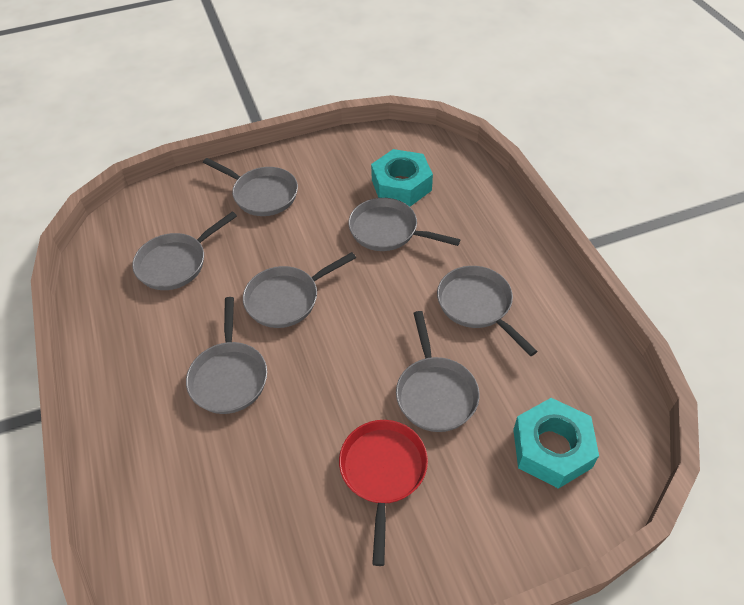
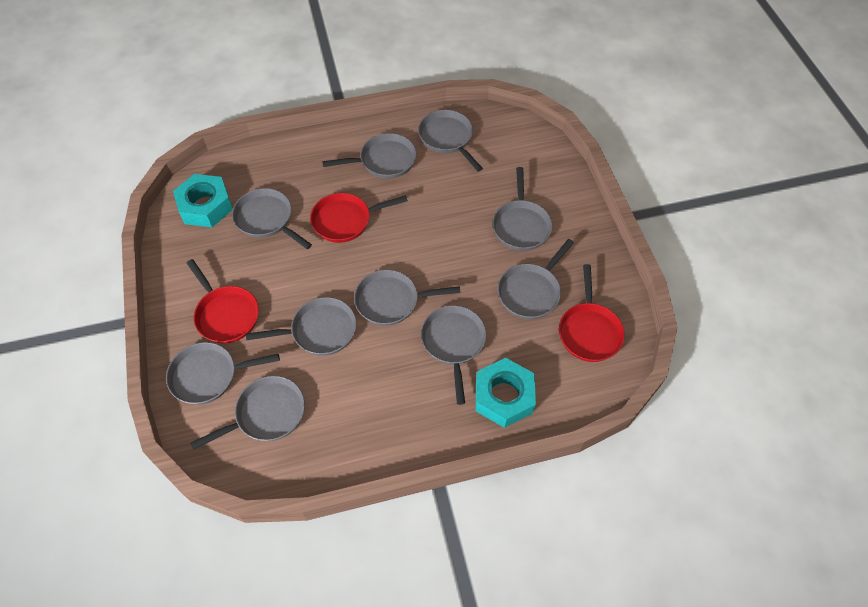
grey pan: 7 -> 10
red pan: 1 -> 3

